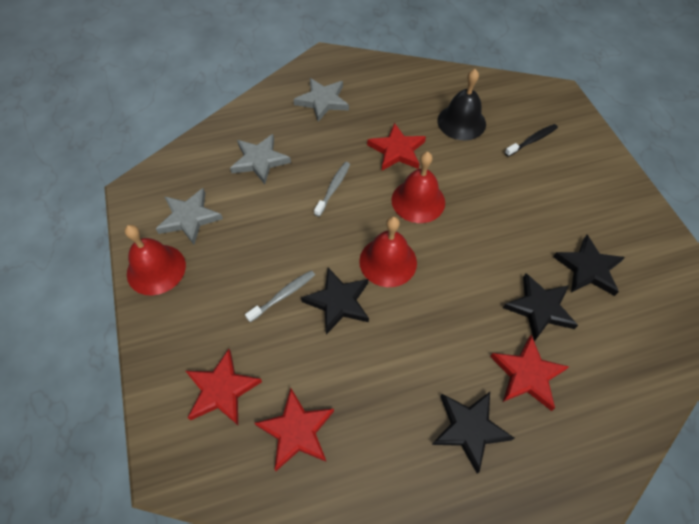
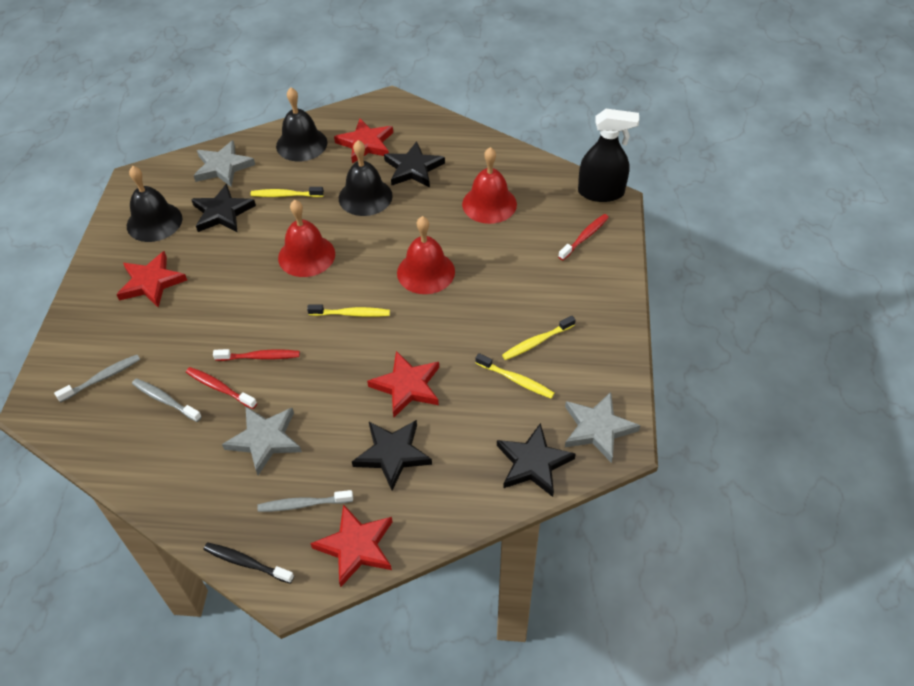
black bell: 1 -> 3
black spray bottle: 0 -> 1
grey toothbrush: 2 -> 3
red toothbrush: 0 -> 3
yellow toothbrush: 0 -> 4

